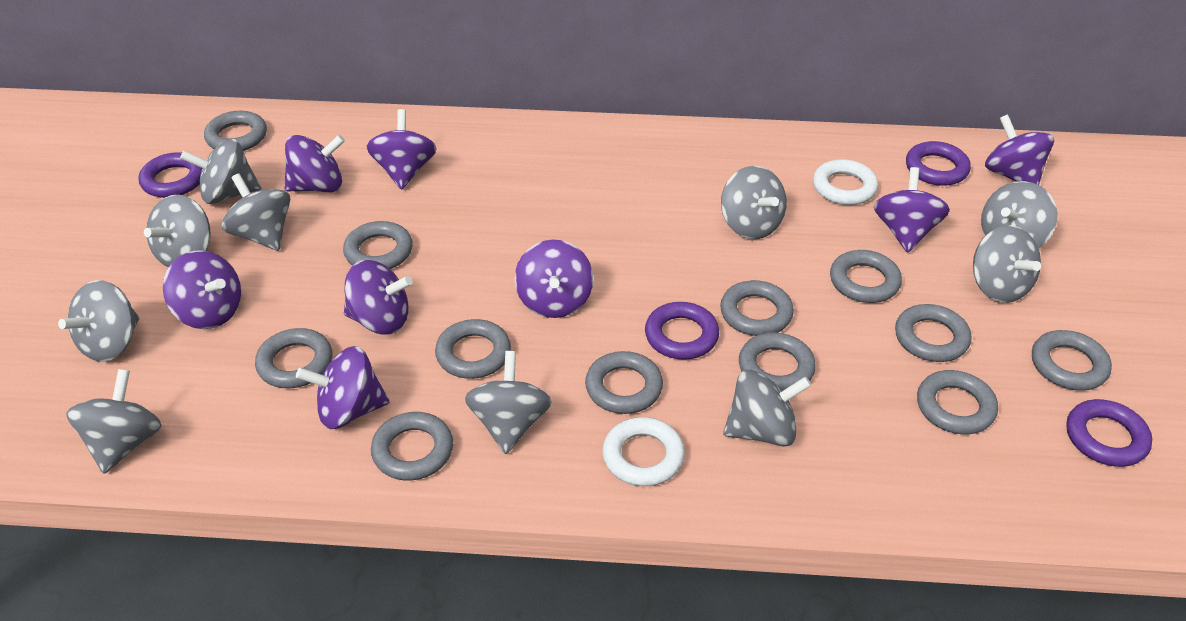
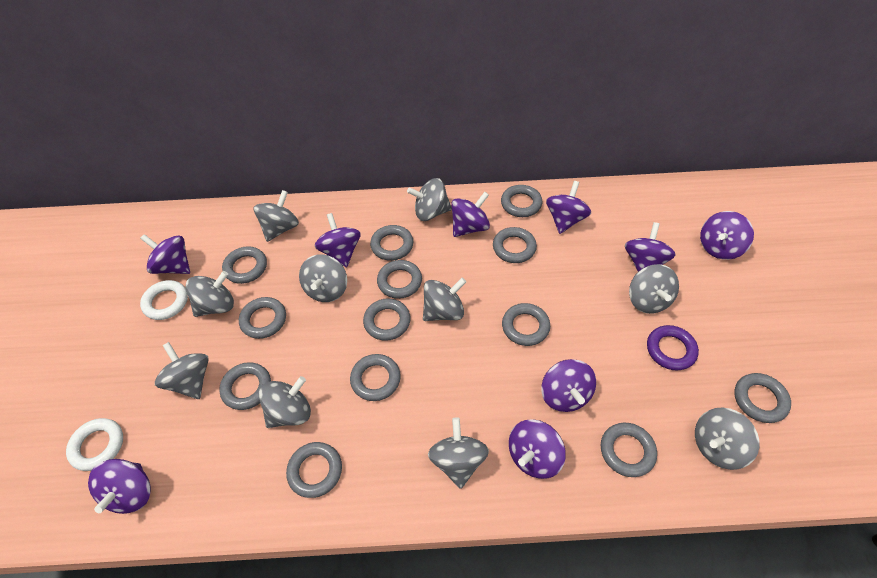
grey ring: 12 -> 13
purple ring: 4 -> 1
purple spinning top: 8 -> 9

